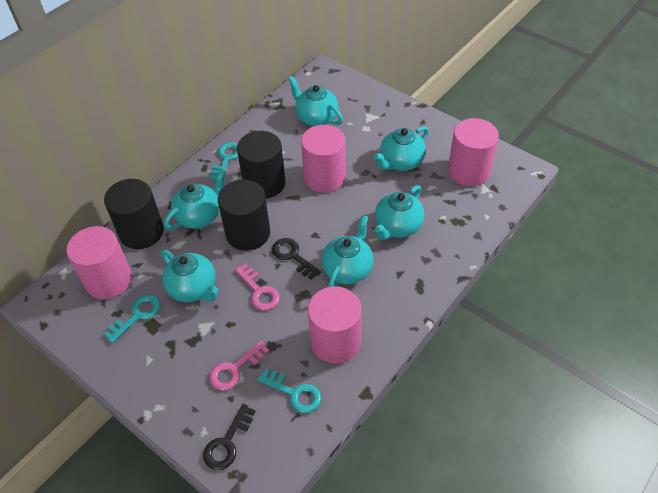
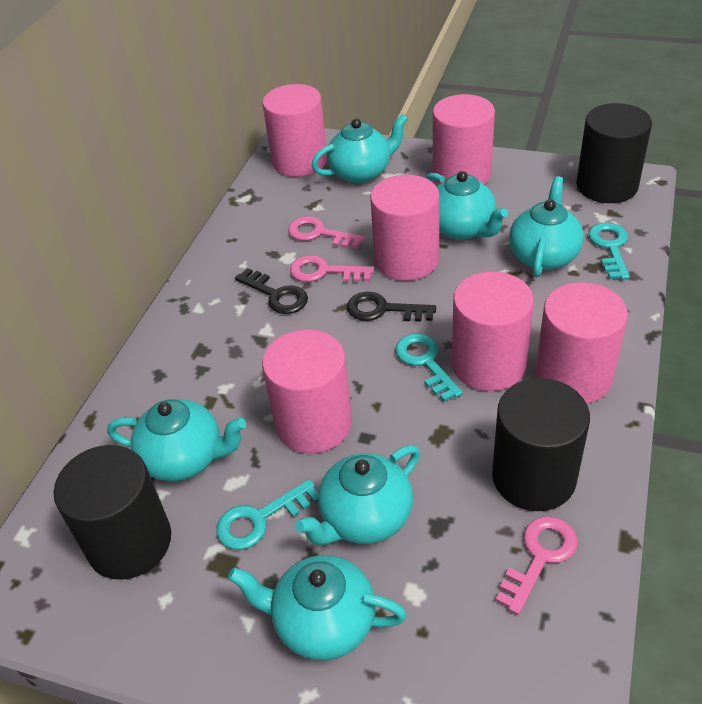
pink cylinder: 4 -> 6
pink key: 2 -> 3

